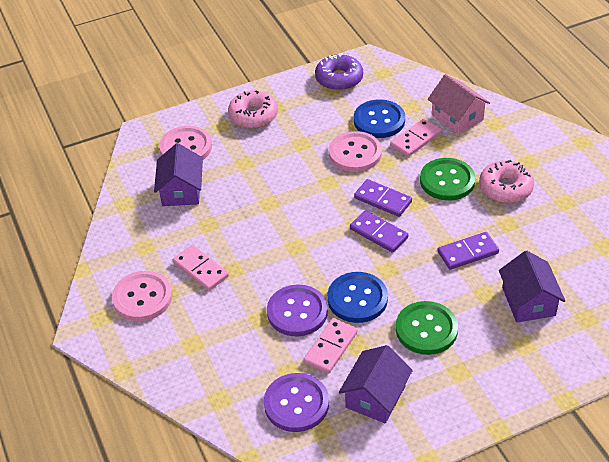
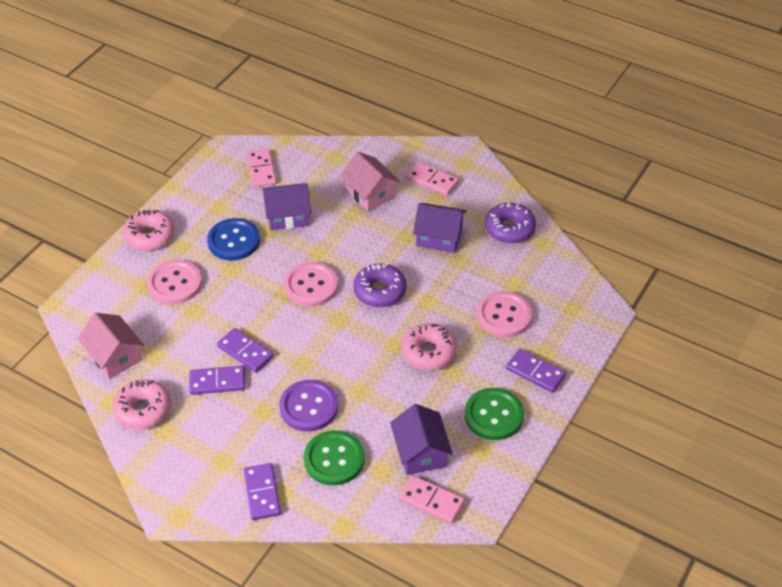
blue button: 2 -> 1
pink donut: 2 -> 3
pink house: 1 -> 2
purple button: 2 -> 1
purple domino: 3 -> 4
purple donut: 1 -> 2

